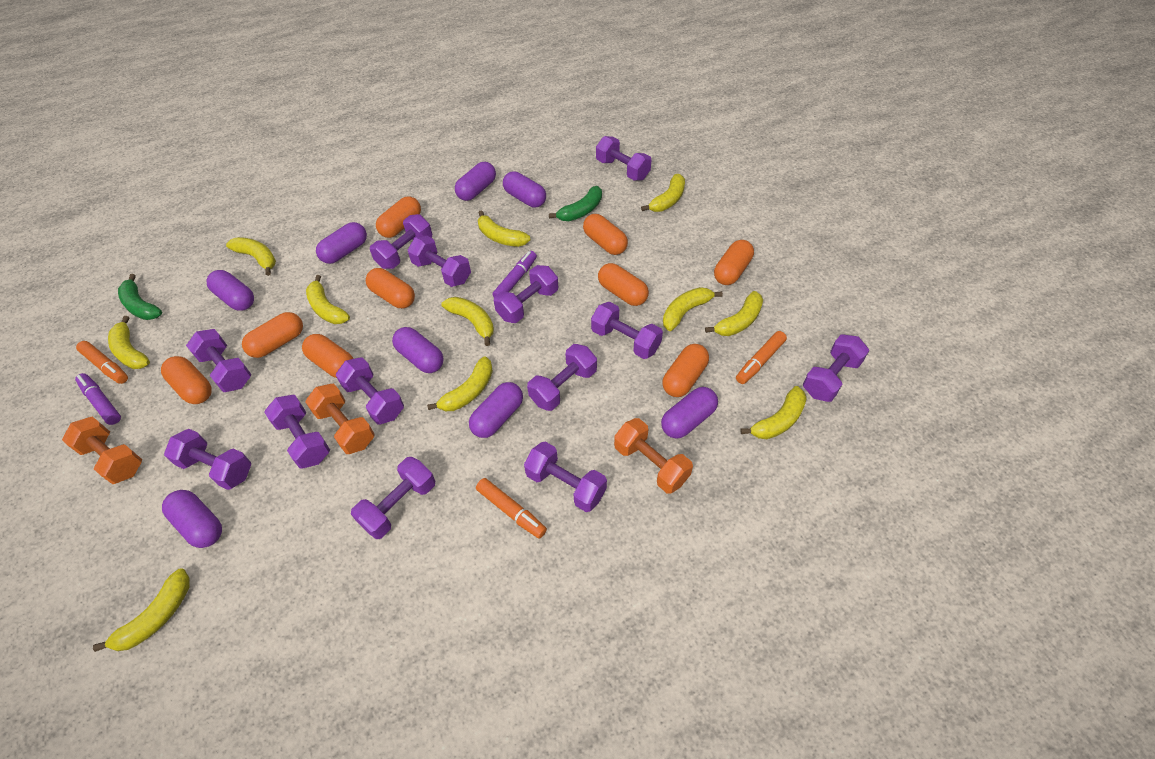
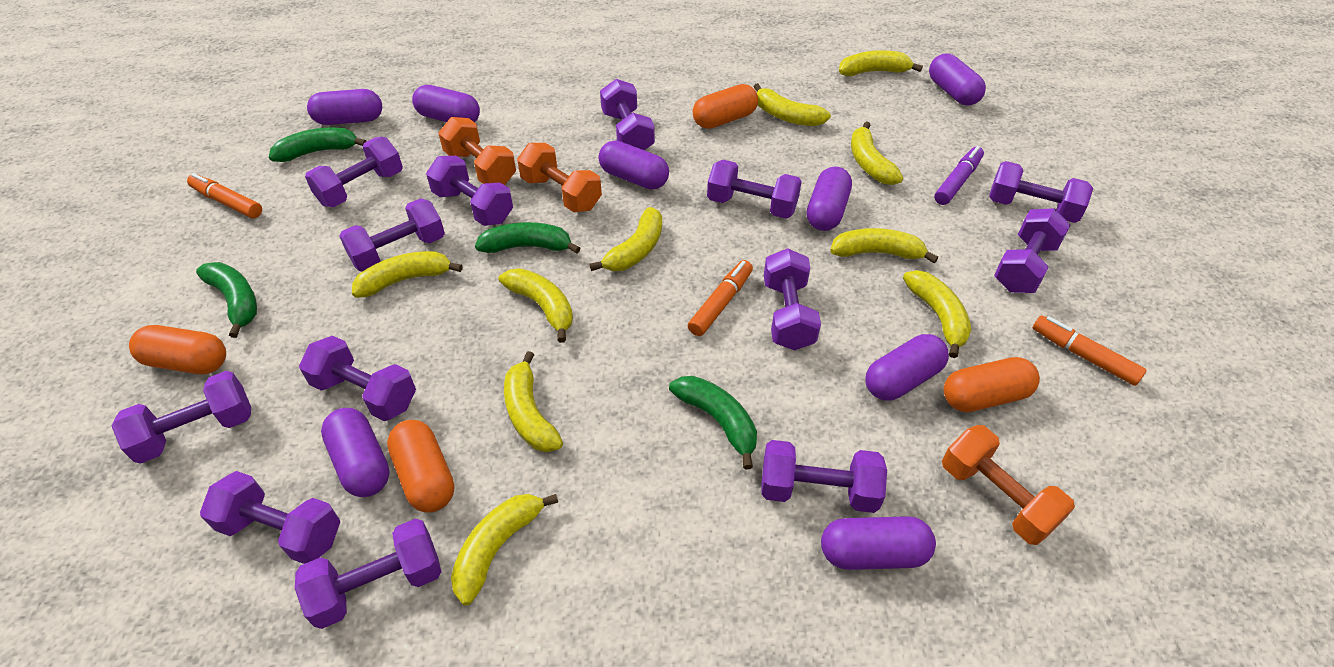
green banana: 2 -> 4
orange capsule: 9 -> 4
purple marker: 2 -> 1
yellow banana: 11 -> 10

